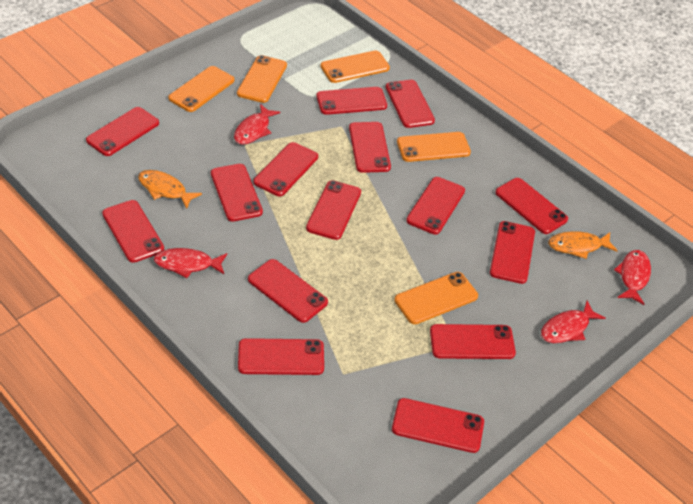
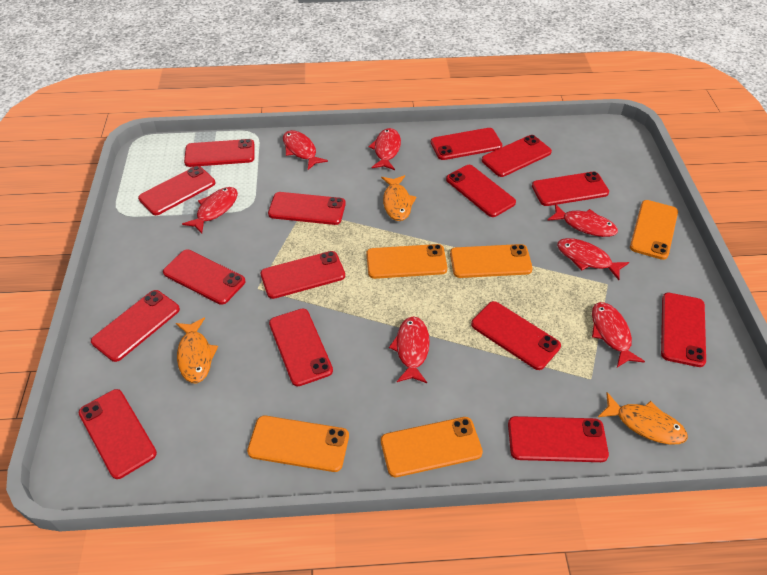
orange fish: 2 -> 3
red fish: 4 -> 7

